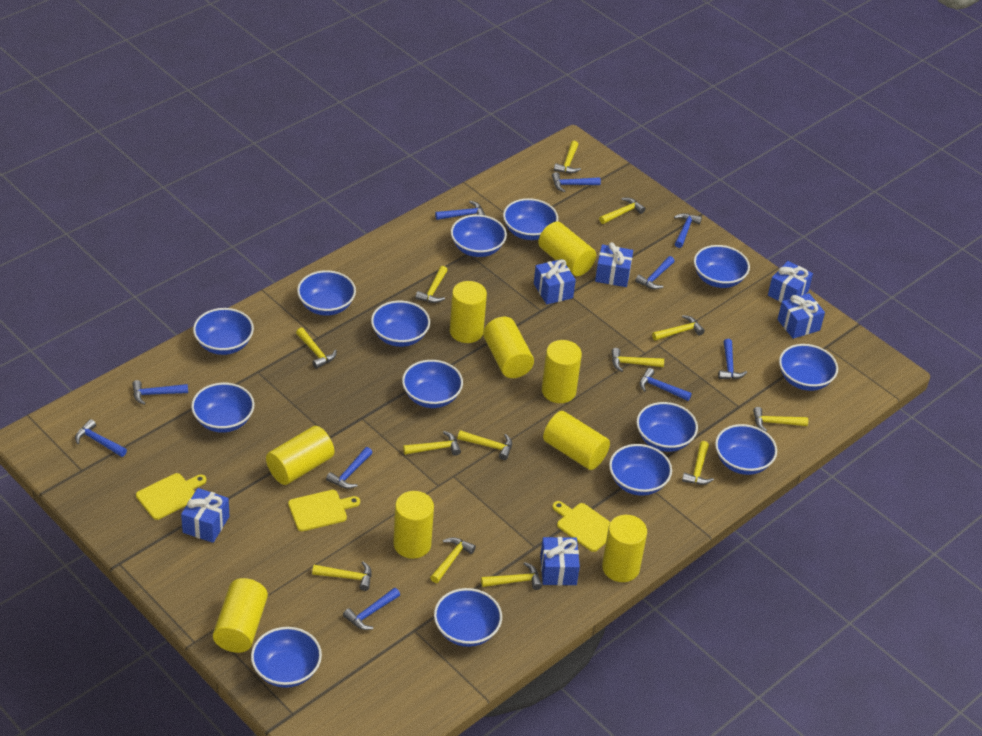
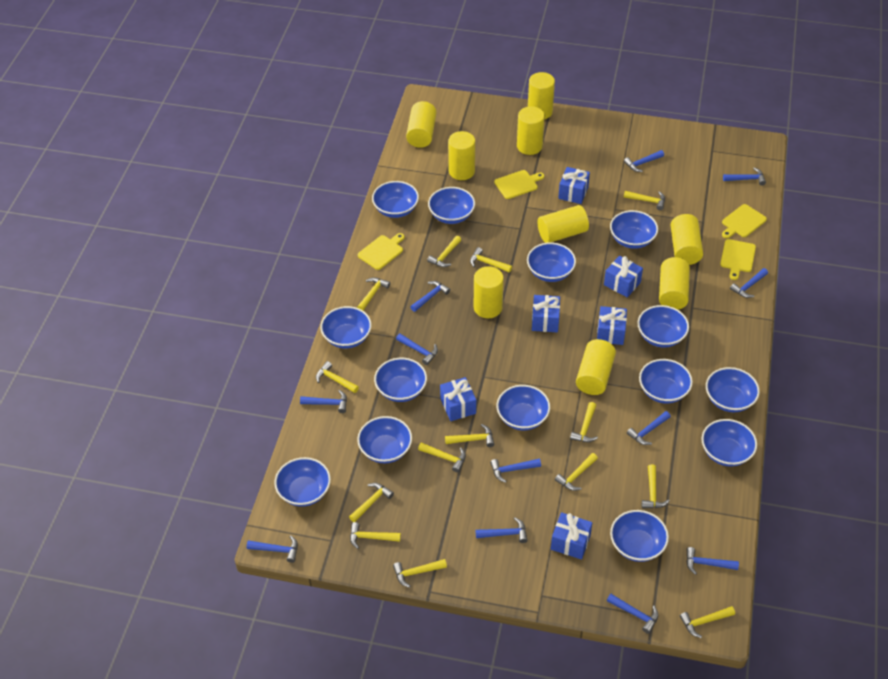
blue hammer: 10 -> 12
yellow cutting board: 3 -> 4
yellow hammer: 13 -> 14

